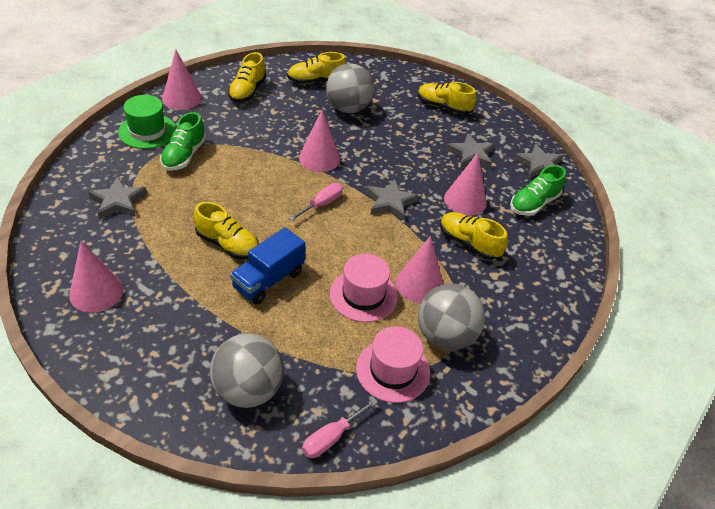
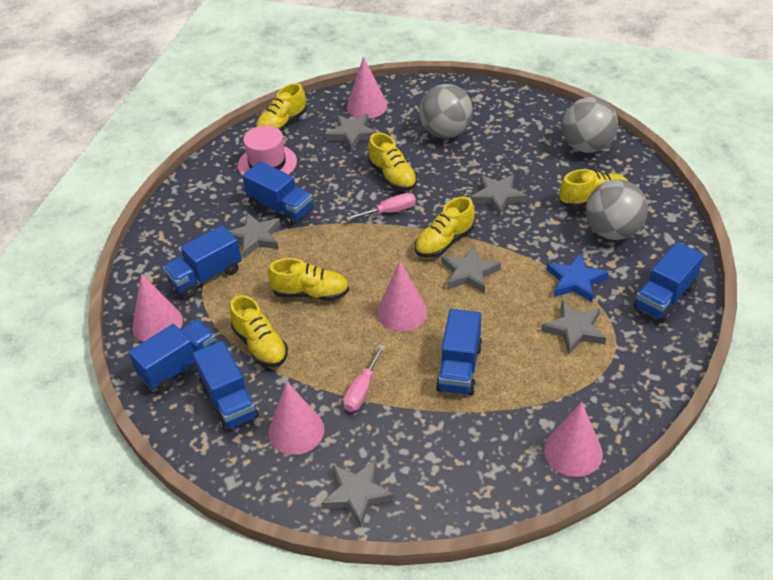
blue star: 0 -> 1
blue truck: 1 -> 6
green hat: 1 -> 0
green shoe: 2 -> 0
grey star: 4 -> 6
pink hat: 2 -> 1
yellow shoe: 5 -> 6

